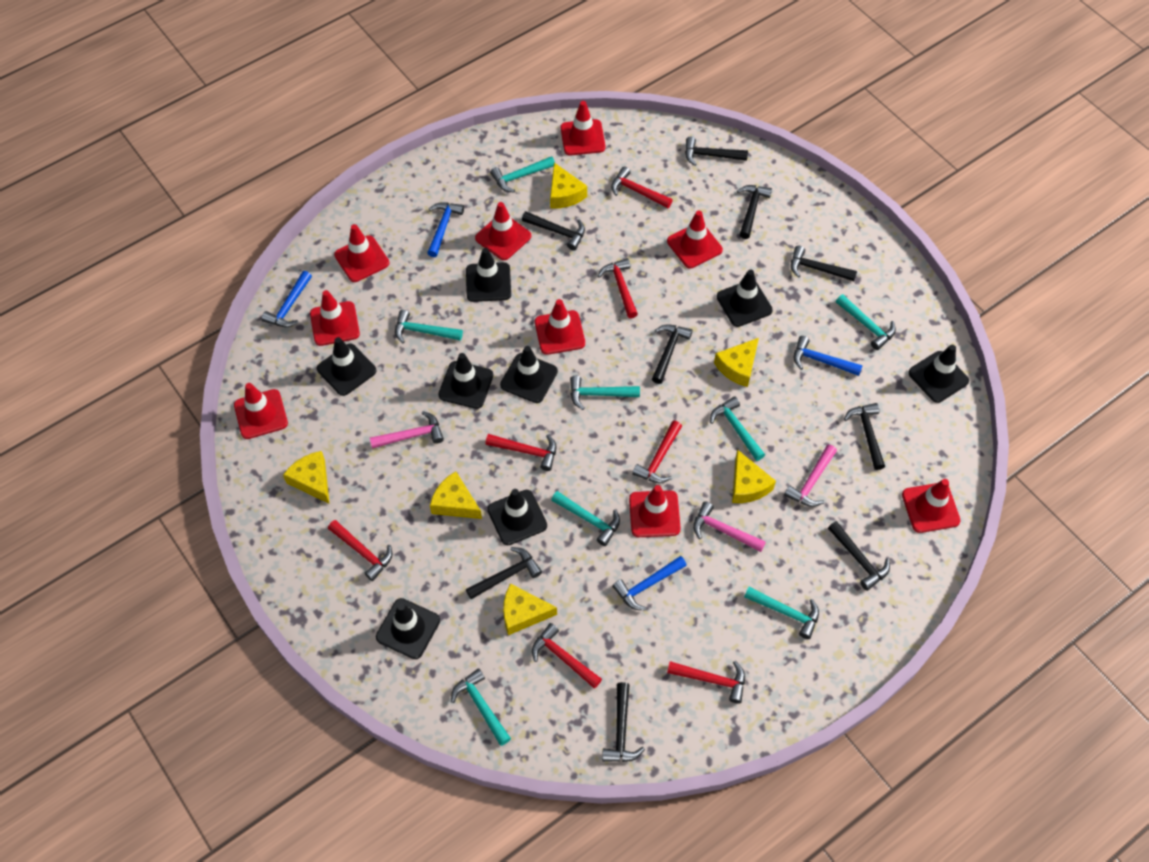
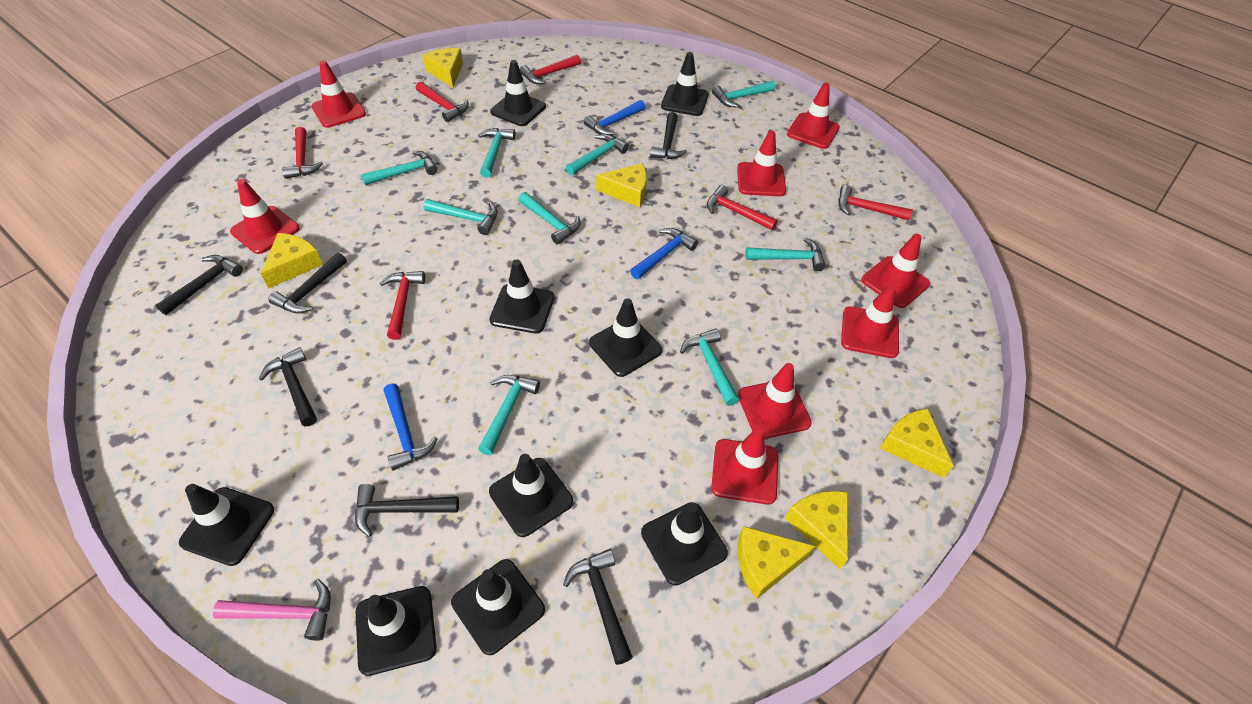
black hammer: 9 -> 6
black traffic cone: 8 -> 9
blue hammer: 4 -> 3
pink hammer: 3 -> 1
red hammer: 7 -> 6
red traffic cone: 9 -> 8
turquoise hammer: 8 -> 9

